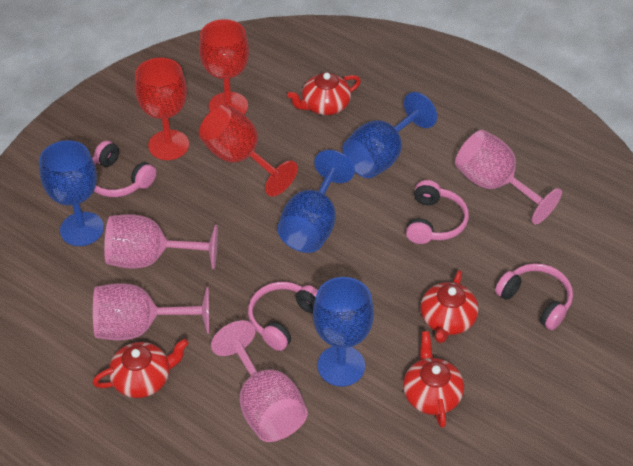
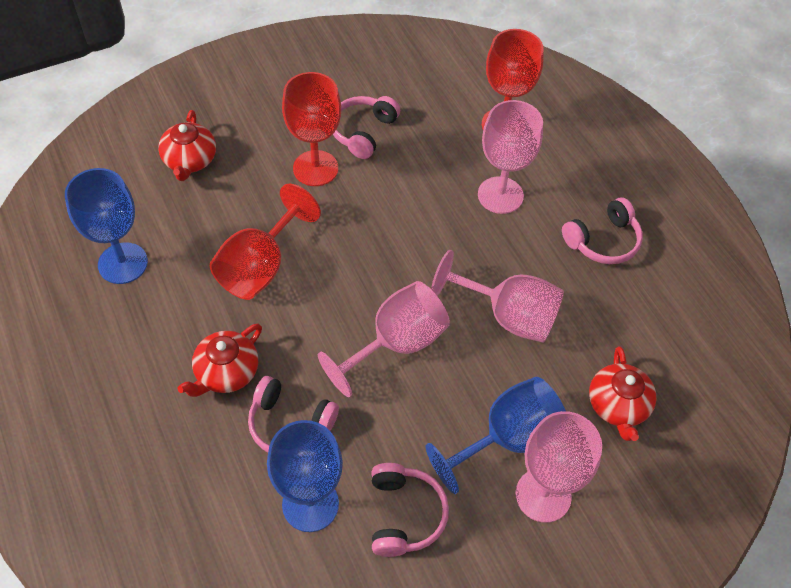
blue goblet: 4 -> 3
red teapot: 4 -> 3

